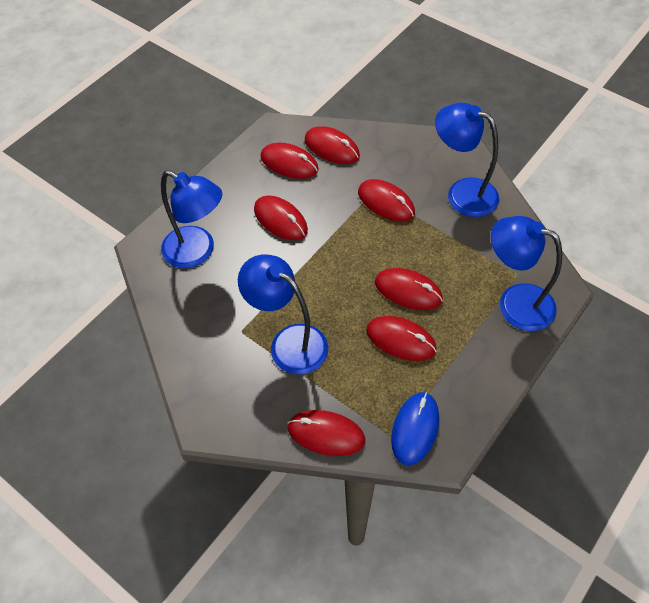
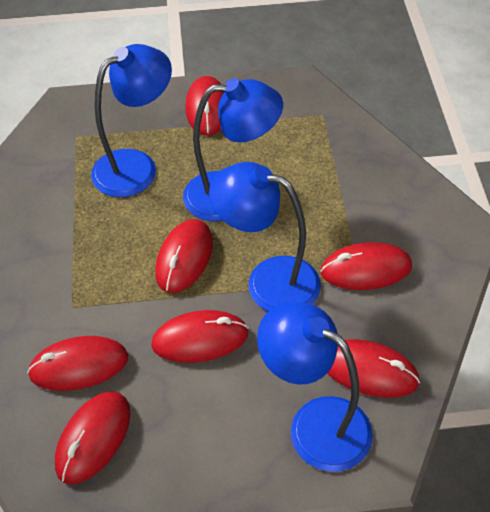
blue mouse: 1 -> 0

